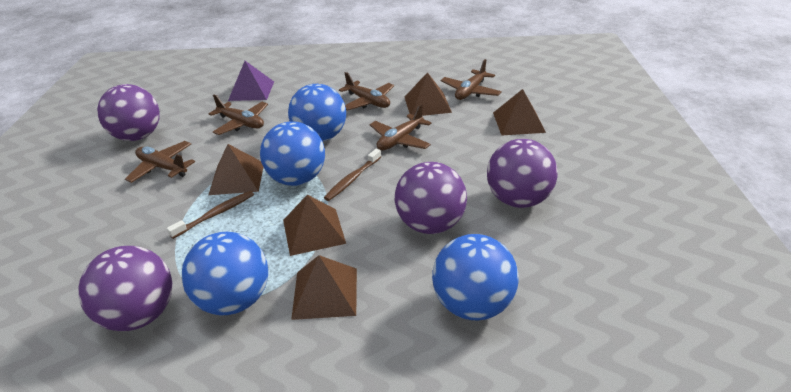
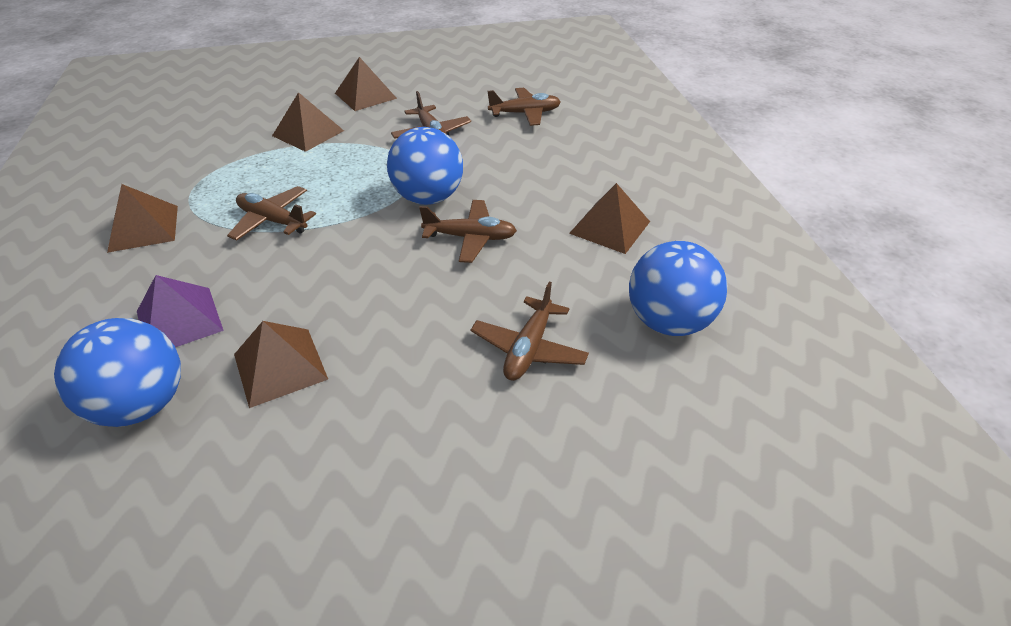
blue ball: 4 -> 3
brown toothbrush: 2 -> 0
purple ball: 4 -> 0

